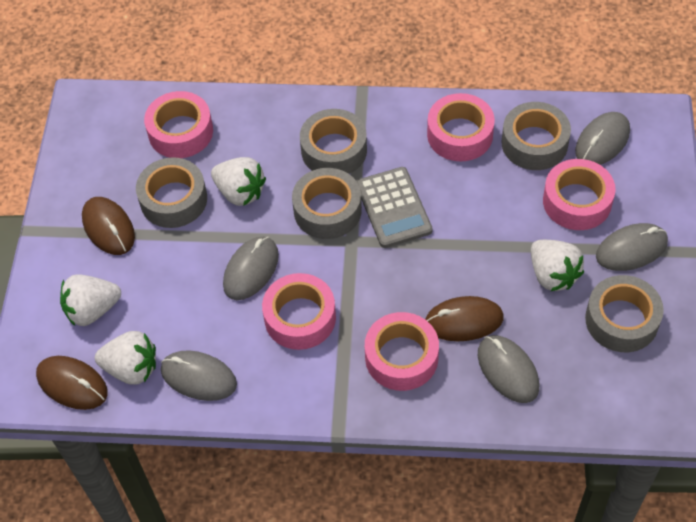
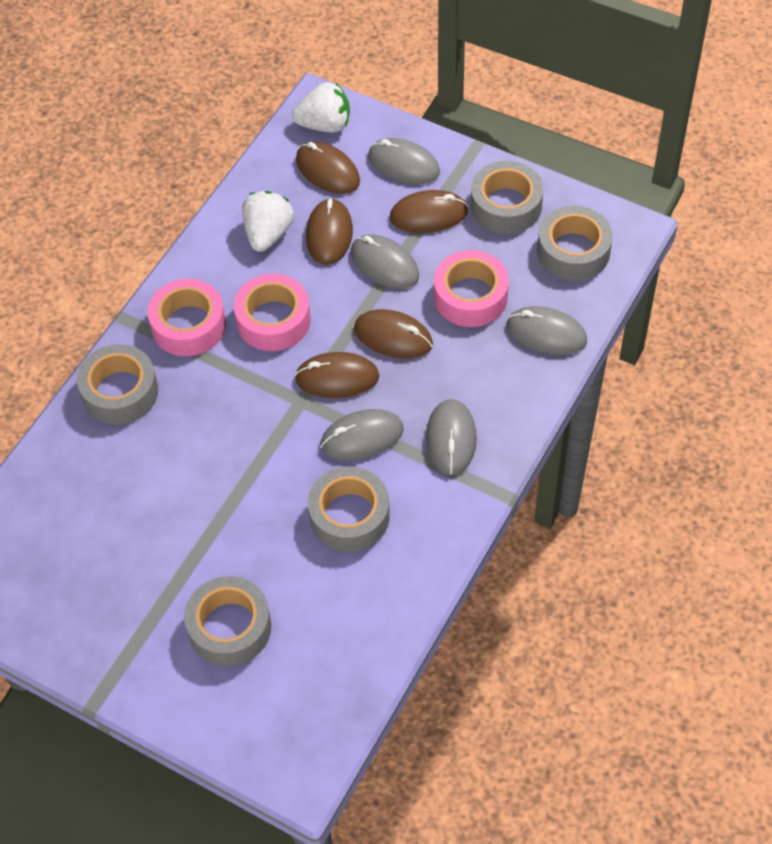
brown mouse: 3 -> 5
grey calculator: 1 -> 0
pink tape: 5 -> 3
white strawberry: 4 -> 2

